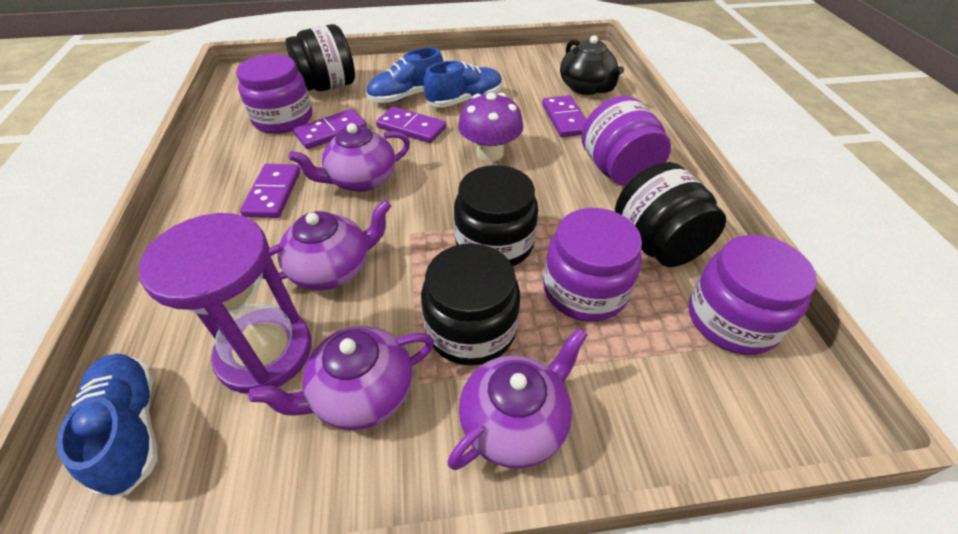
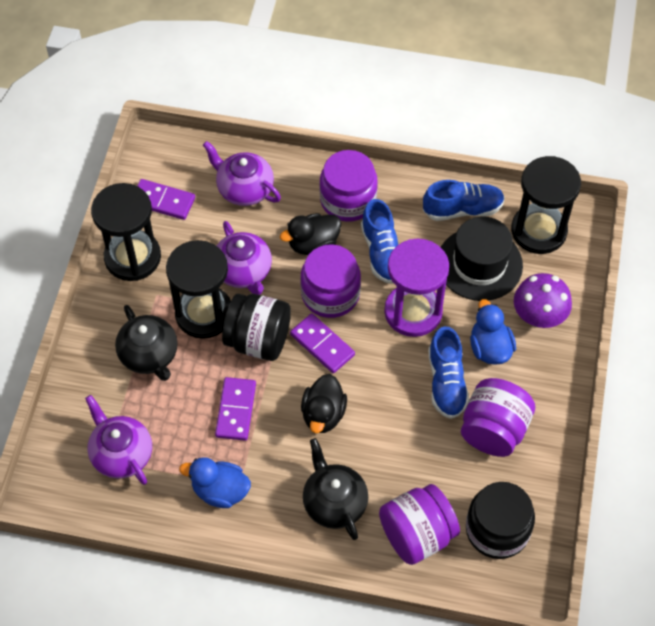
black duck: 0 -> 2
black hat: 0 -> 1
black hourglass: 0 -> 3
black jar: 4 -> 2
black teapot: 1 -> 2
blue duck: 0 -> 2
purple domino: 4 -> 3
purple teapot: 4 -> 3

